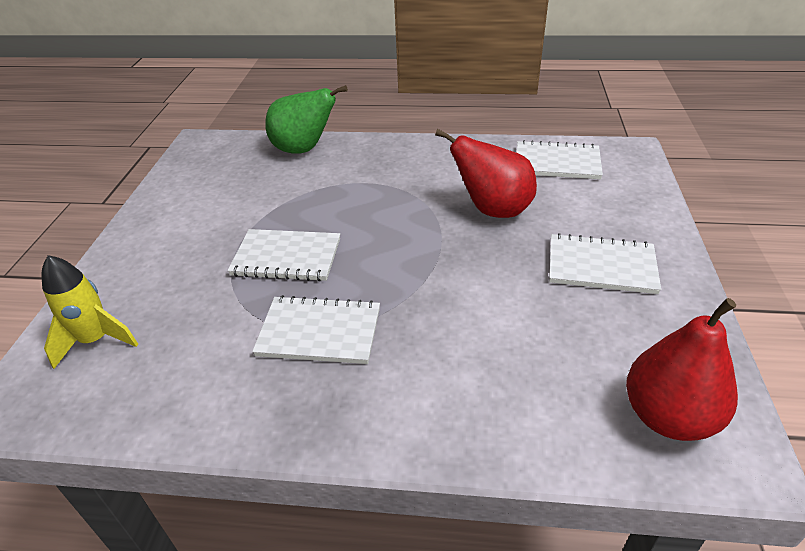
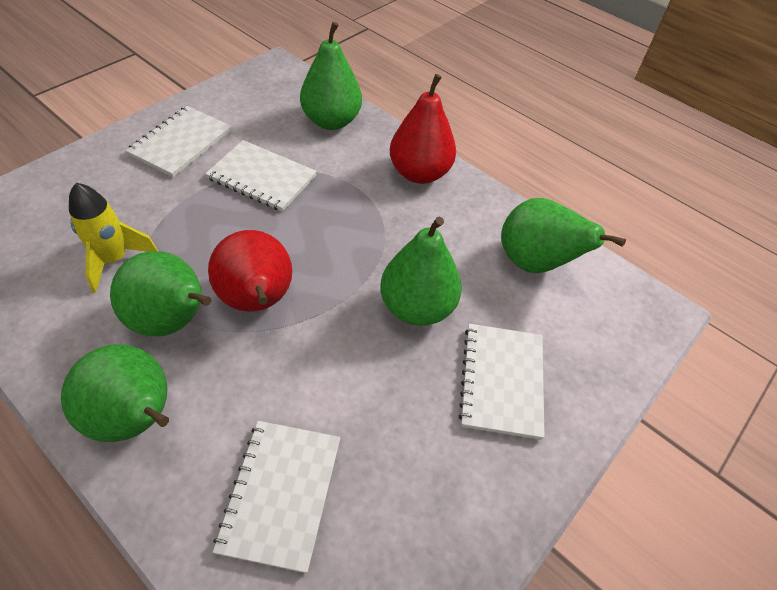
green pear: 1 -> 5

